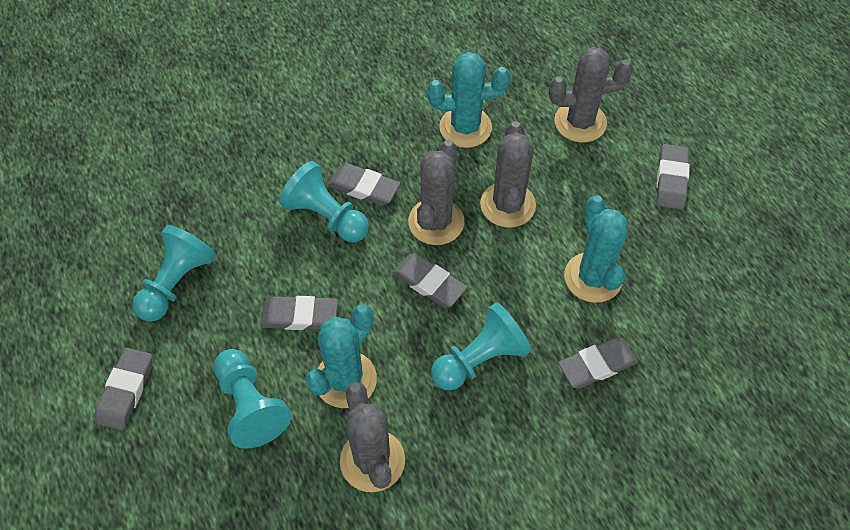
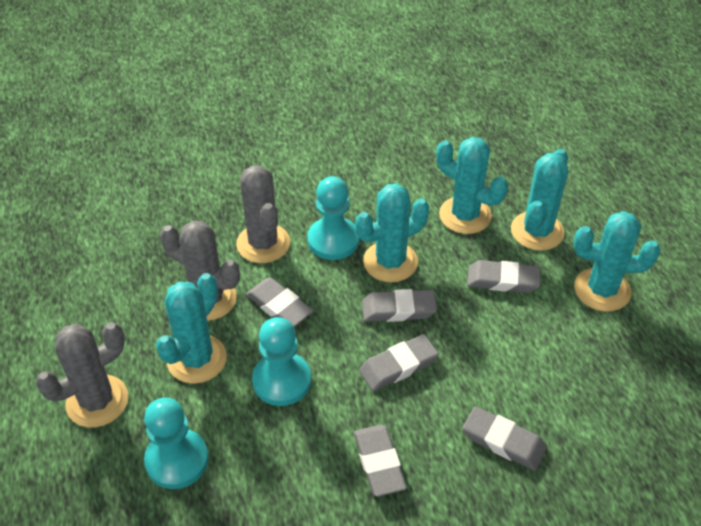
grey cactus: 4 -> 3
turquoise cactus: 3 -> 5
turquoise pawn: 4 -> 3

